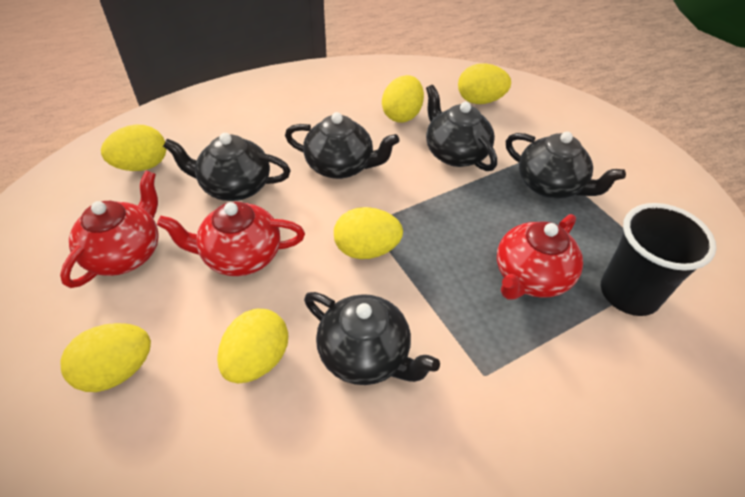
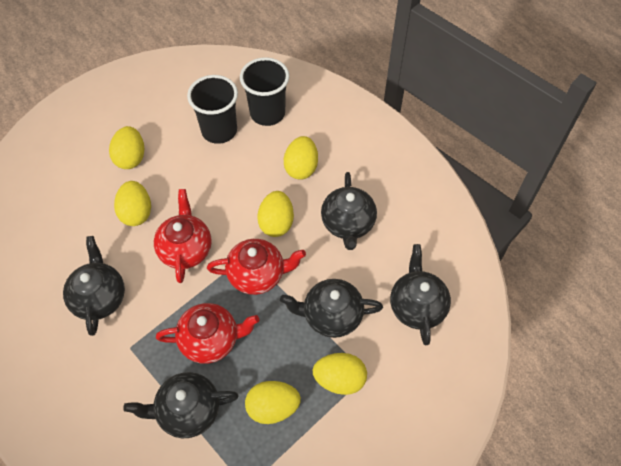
black cup: 1 -> 2

